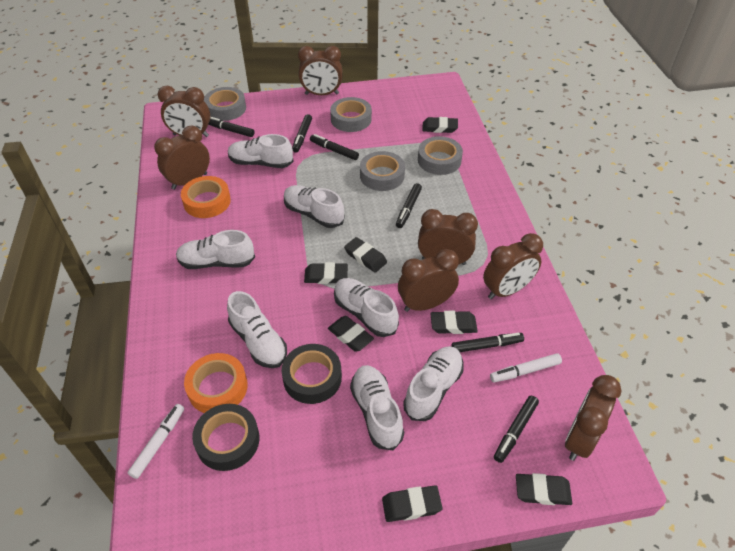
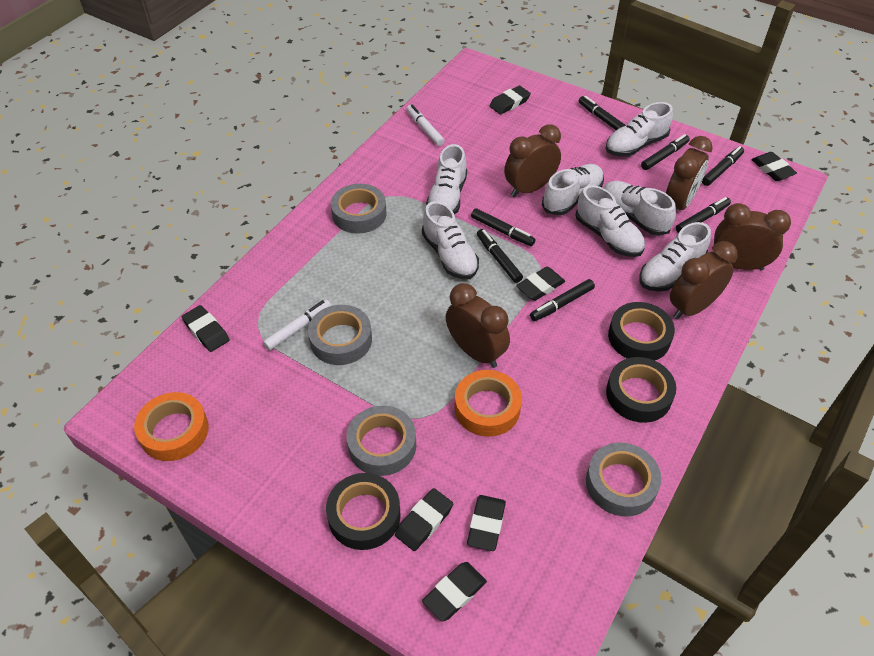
black marker: 6 -> 7
black tape: 2 -> 3
brown clock: 7 -> 5

